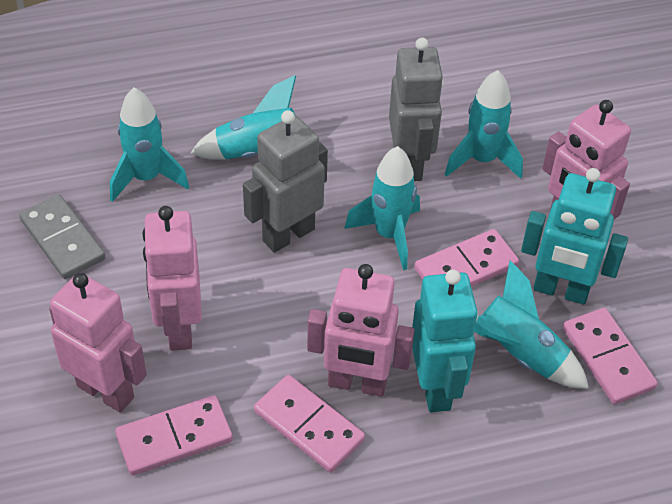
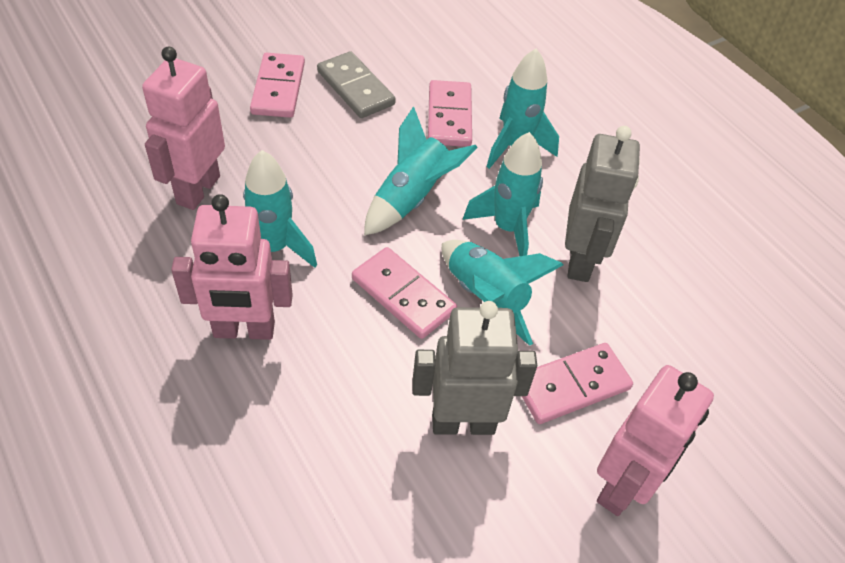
pink robot: 4 -> 3
turquoise robot: 2 -> 0

